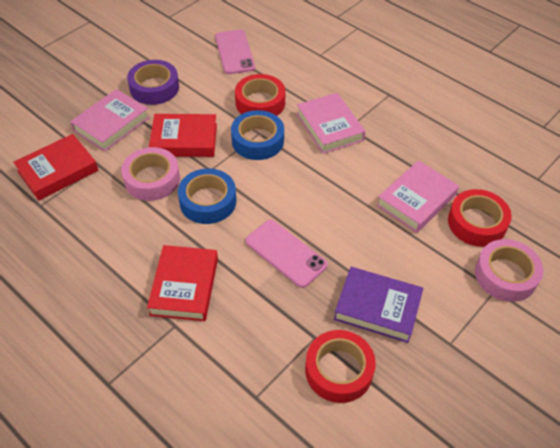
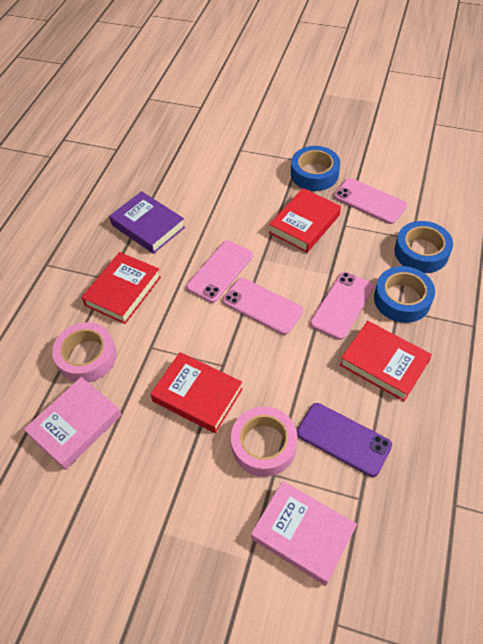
blue tape: 2 -> 3
pink book: 3 -> 2
pink phone: 2 -> 4
purple phone: 0 -> 1
purple tape: 1 -> 0
red book: 3 -> 4
red tape: 3 -> 0

